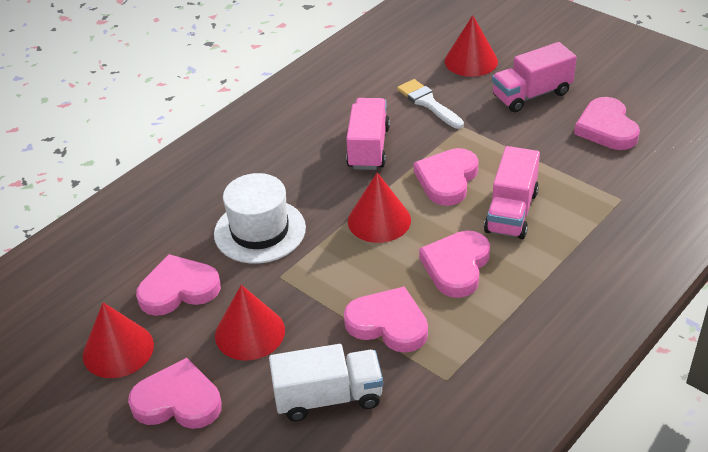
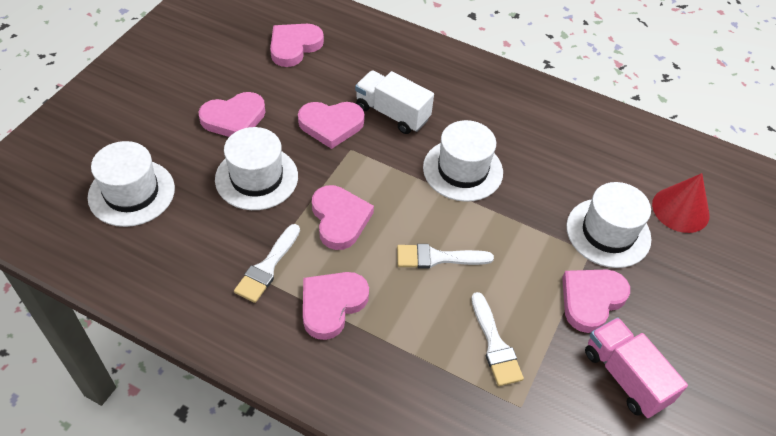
pink truck: 3 -> 1
red cone: 4 -> 1
white brush: 1 -> 3
white hat: 1 -> 4

